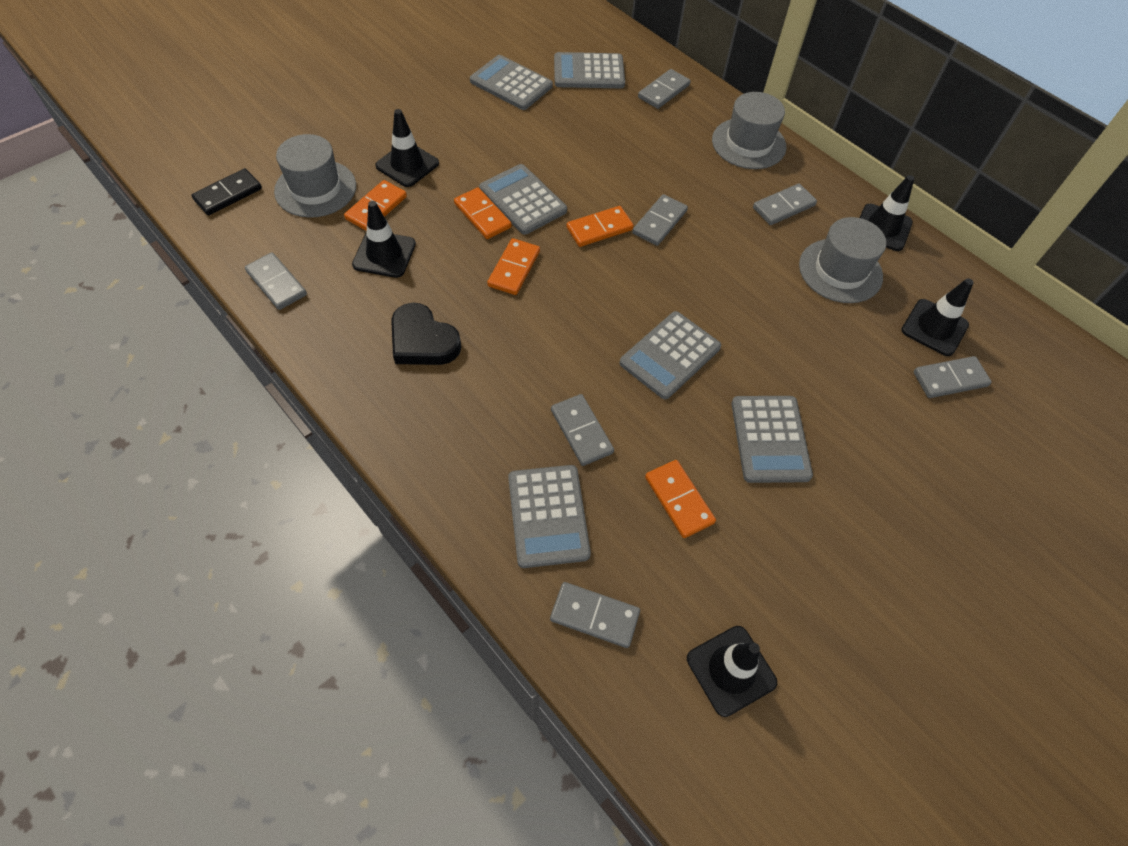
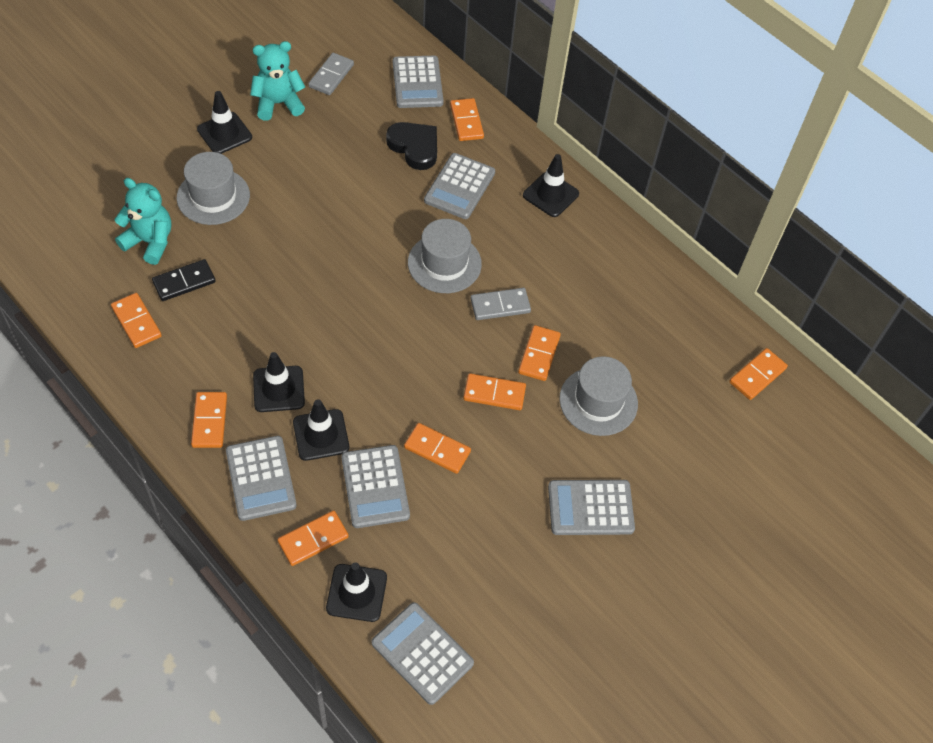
grey domino: 7 -> 2
orange domino: 5 -> 8
turquoise teddy bear: 0 -> 2

